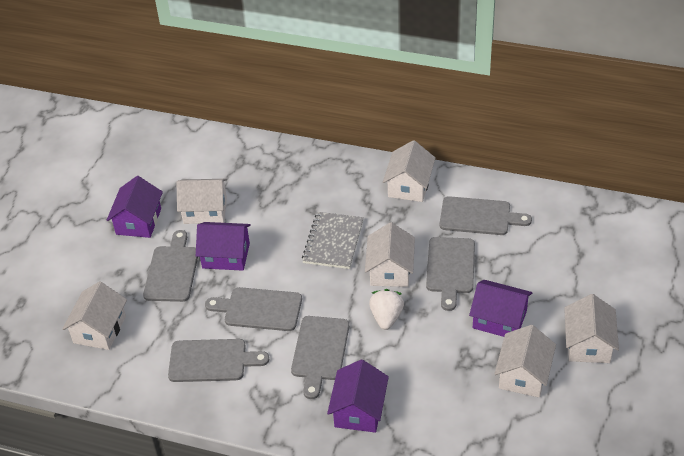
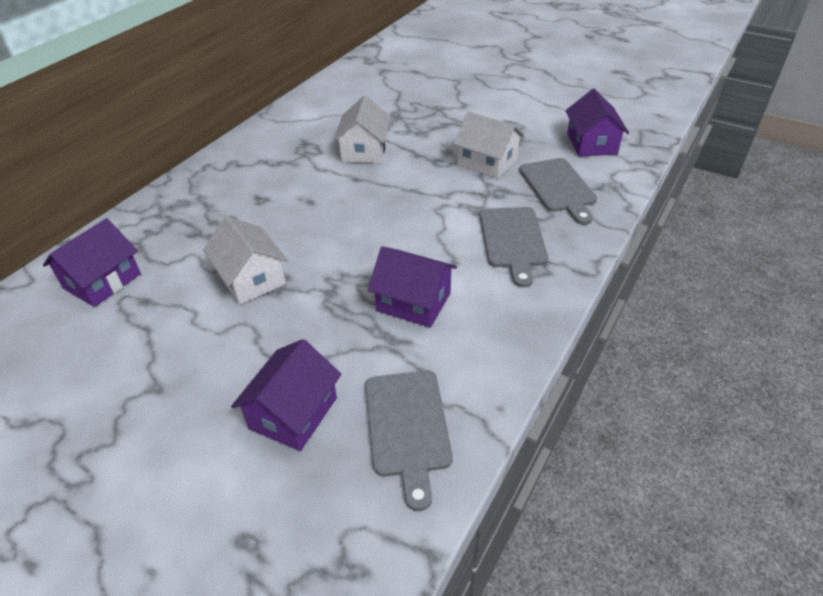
grey cutting board: 6 -> 3
grey notebook: 1 -> 0
white house: 6 -> 3
white strawberry: 1 -> 0

